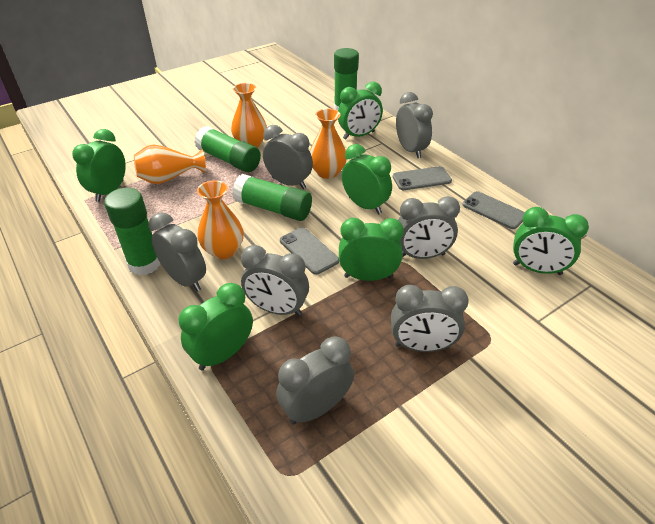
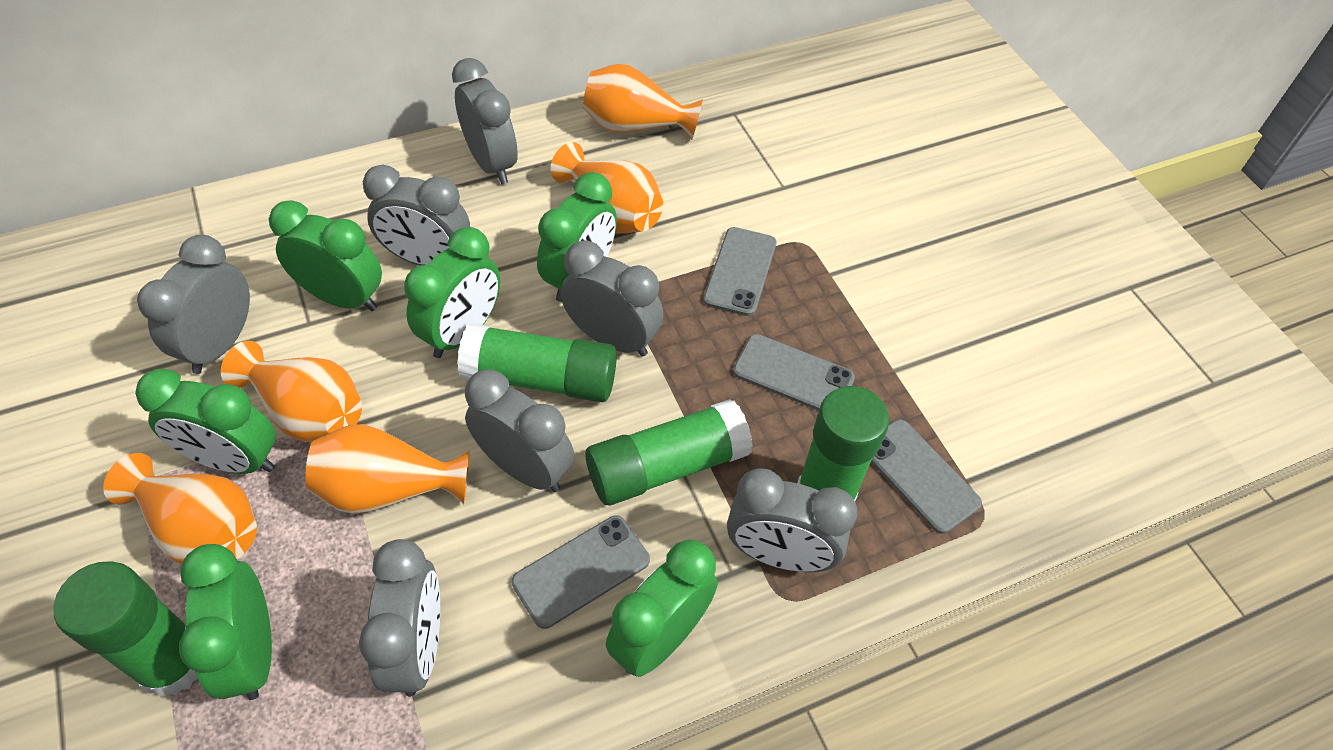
grey phone: 3 -> 4
orange vase: 4 -> 5

